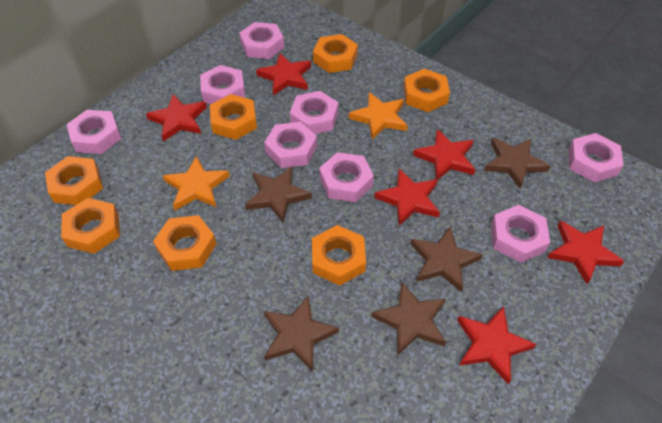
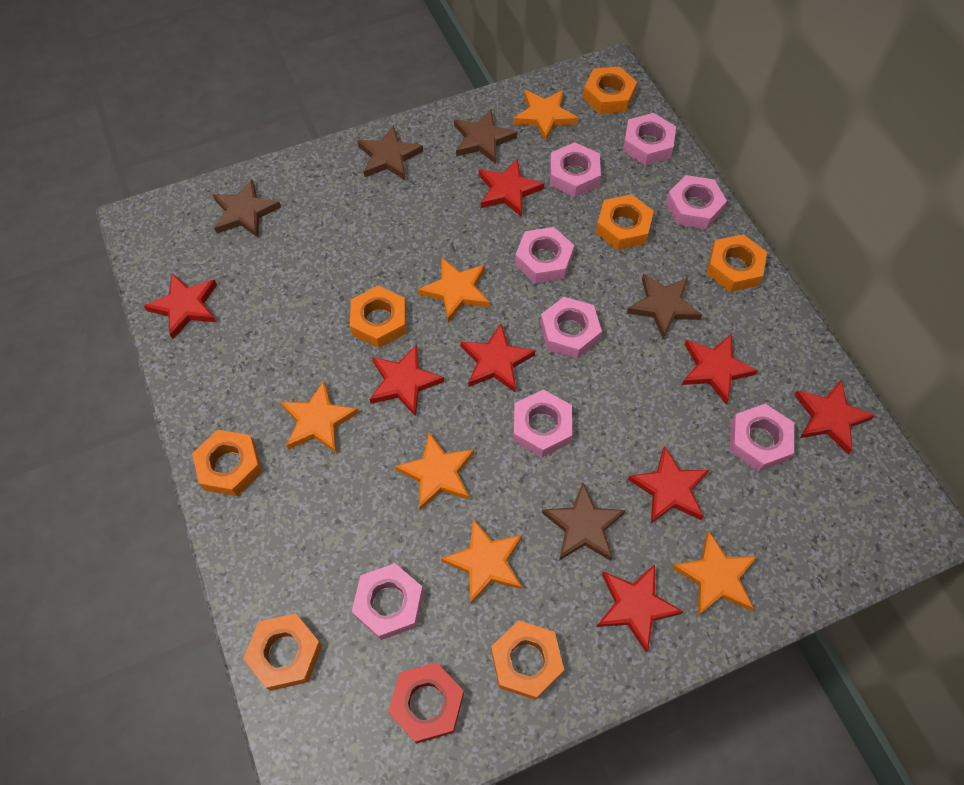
orange star: 2 -> 6
red nut: 0 -> 1
red star: 6 -> 8

